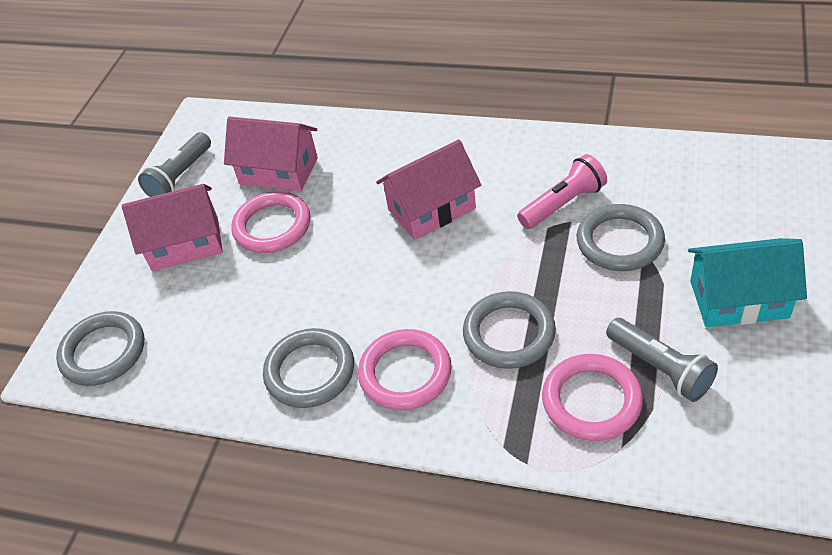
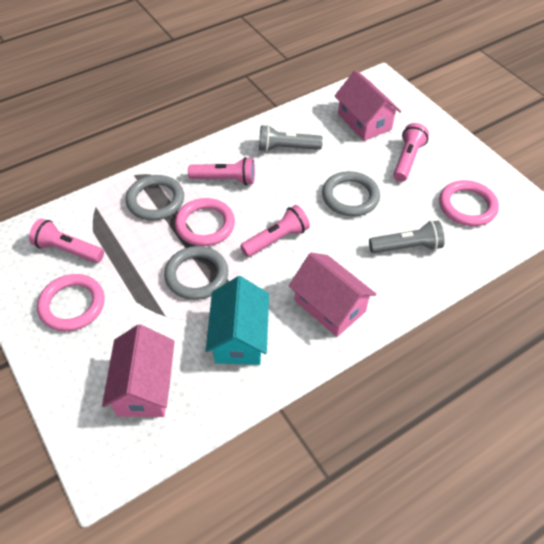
grey ring: 4 -> 3
pink flashlight: 1 -> 4

